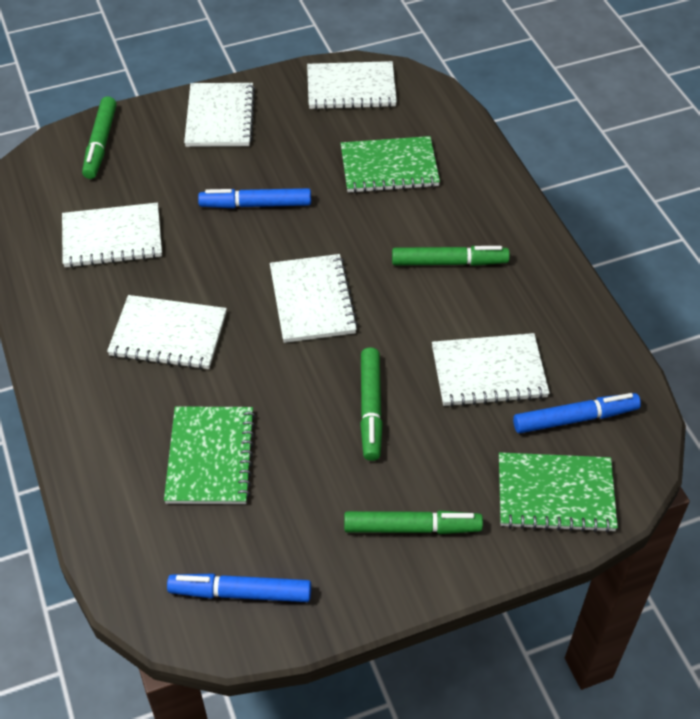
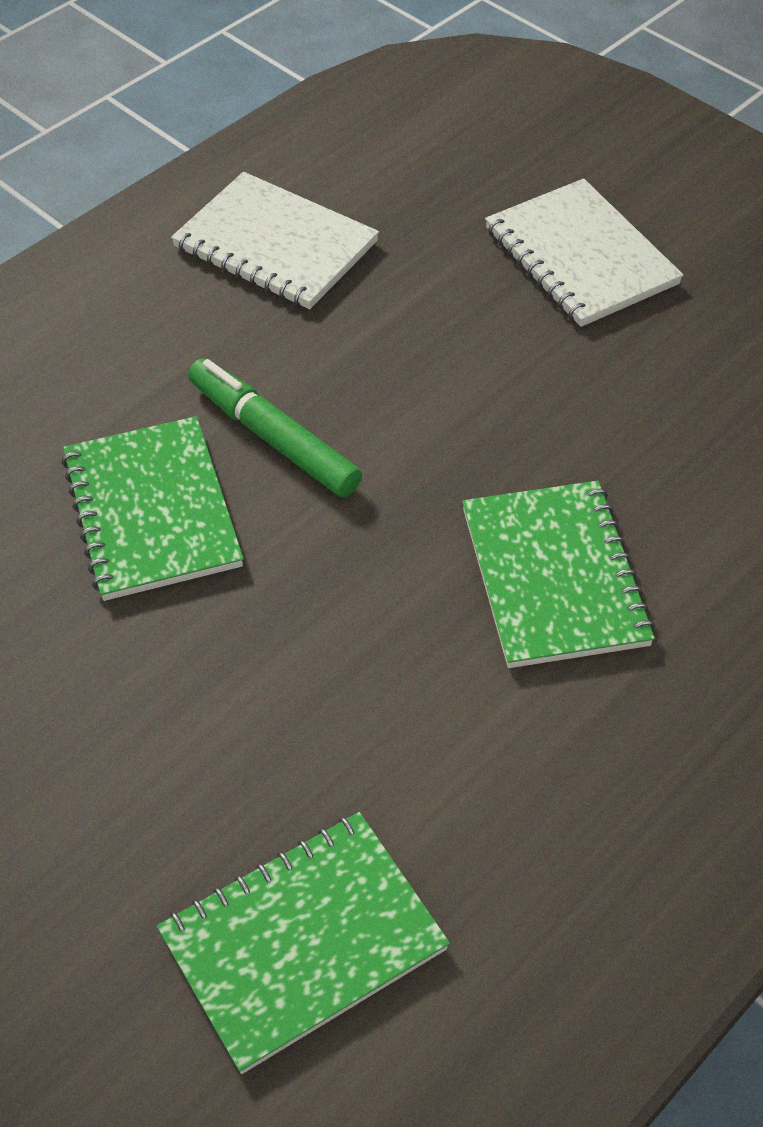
blue marker: 3 -> 0
green marker: 4 -> 1
white notebook: 6 -> 2

